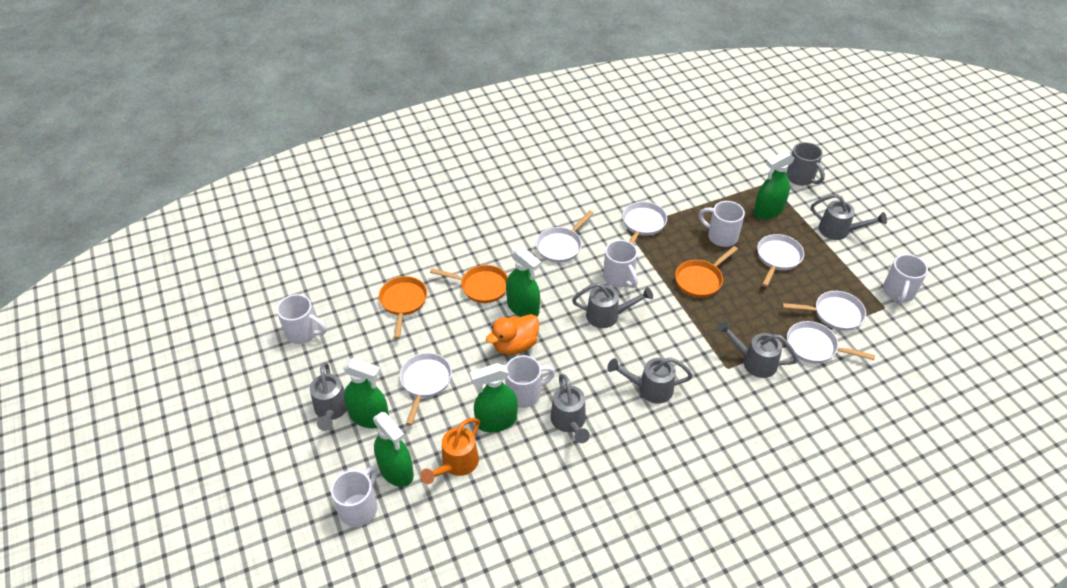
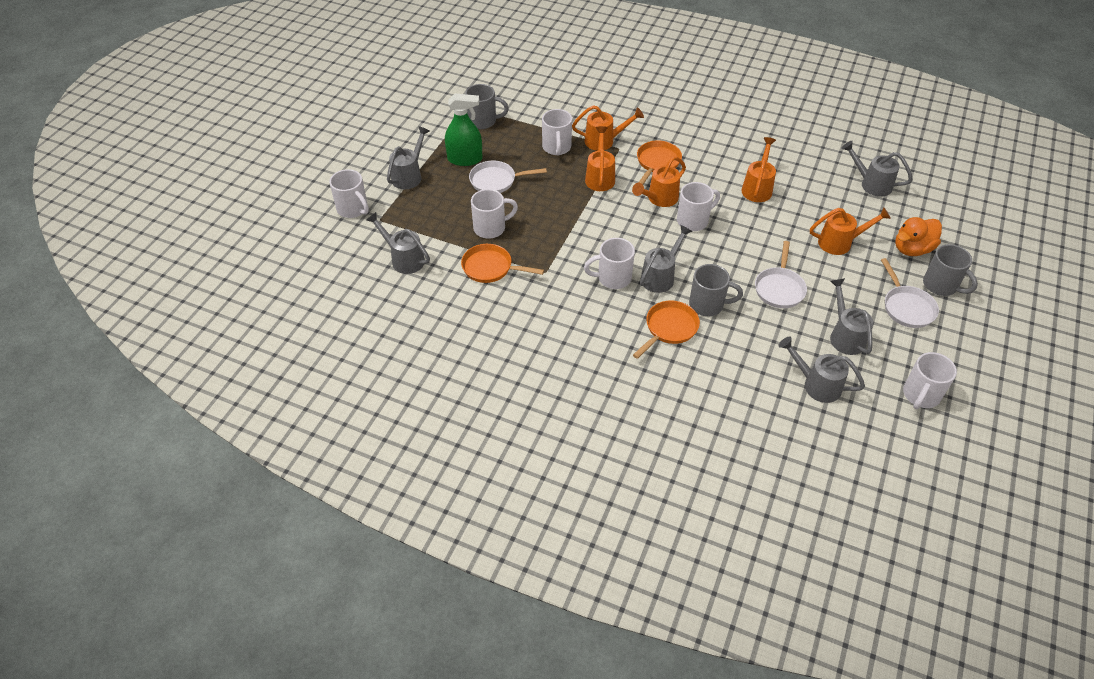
green spray bottle: 5 -> 1
grey mug: 1 -> 3
orange watering can: 1 -> 5
white pan: 6 -> 3

